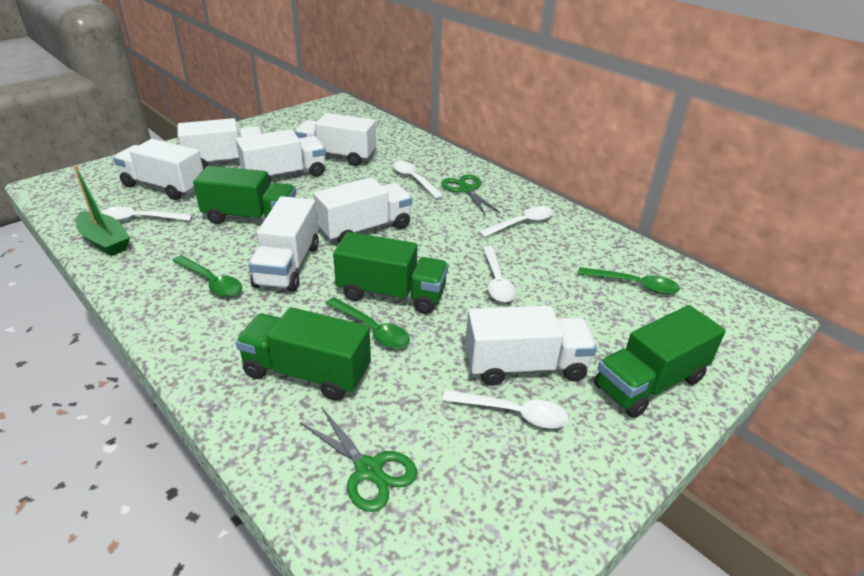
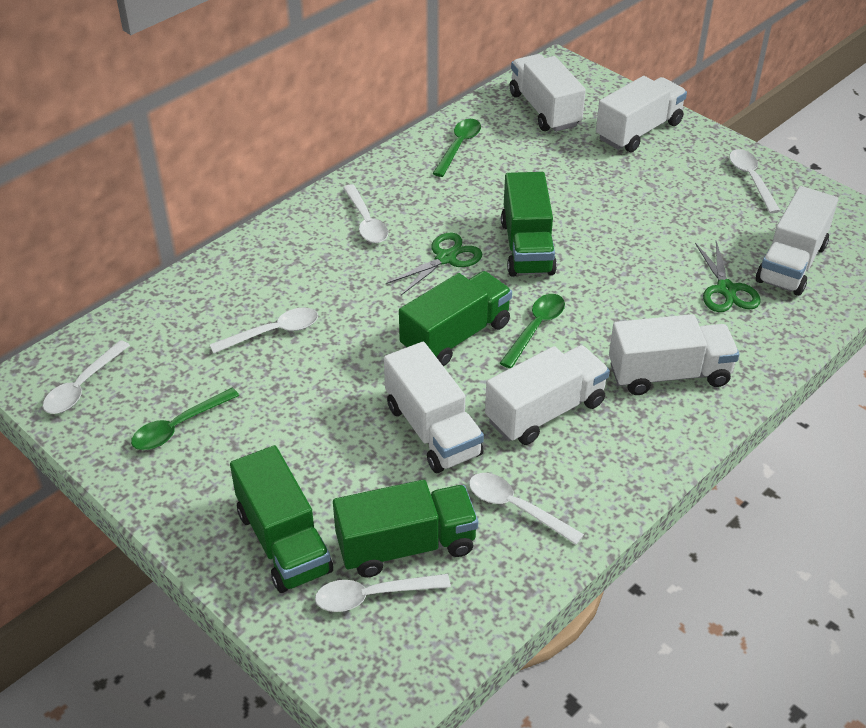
green boat: 1 -> 0
white spoon: 5 -> 6
white truck: 7 -> 6

